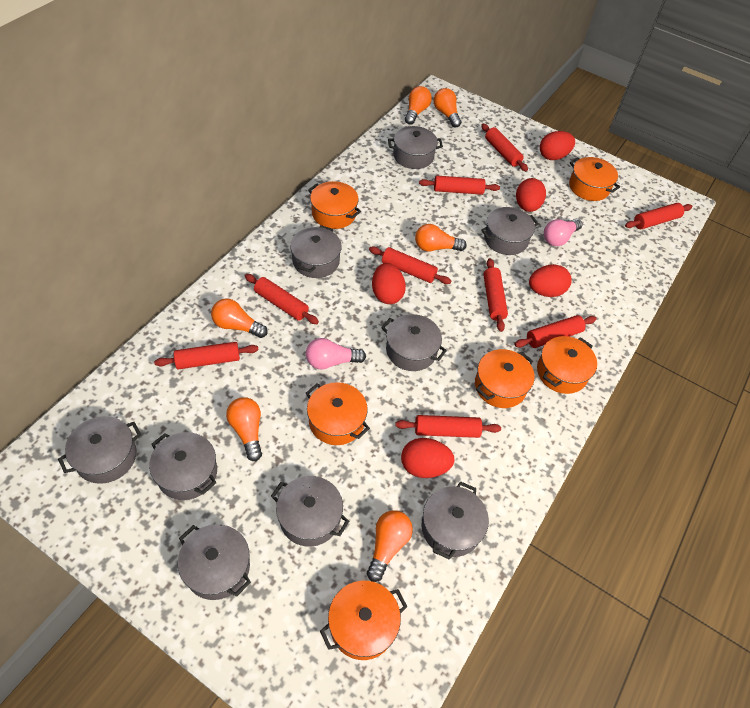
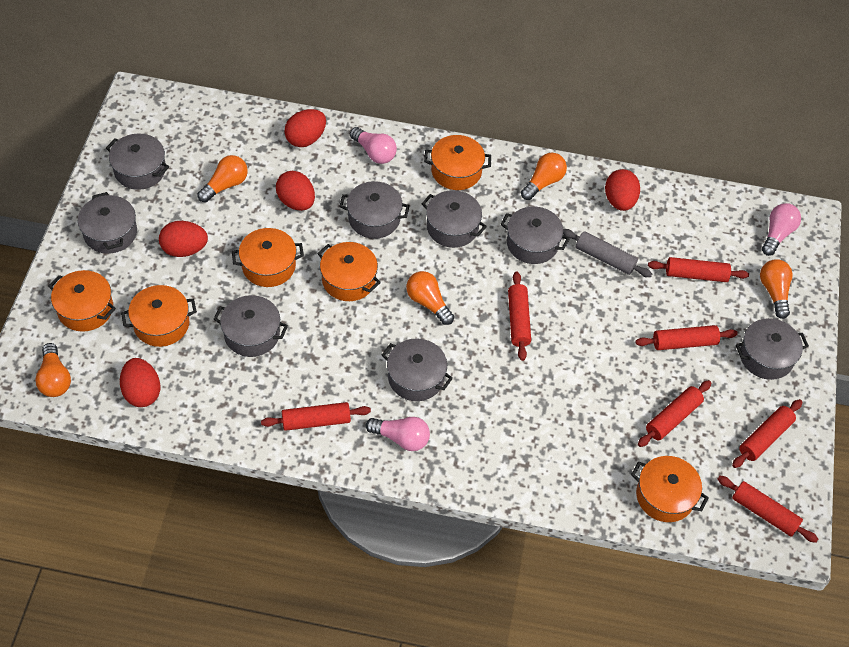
grey pot: 9 -> 8
grey rolling pin: 0 -> 1
orange light bulb: 6 -> 5
pink light bulb: 2 -> 3
red rolling pin: 9 -> 7

